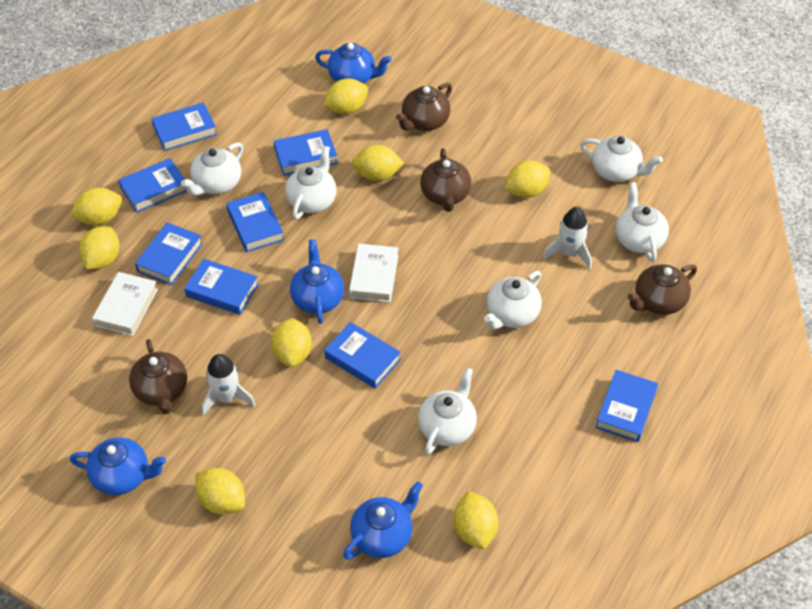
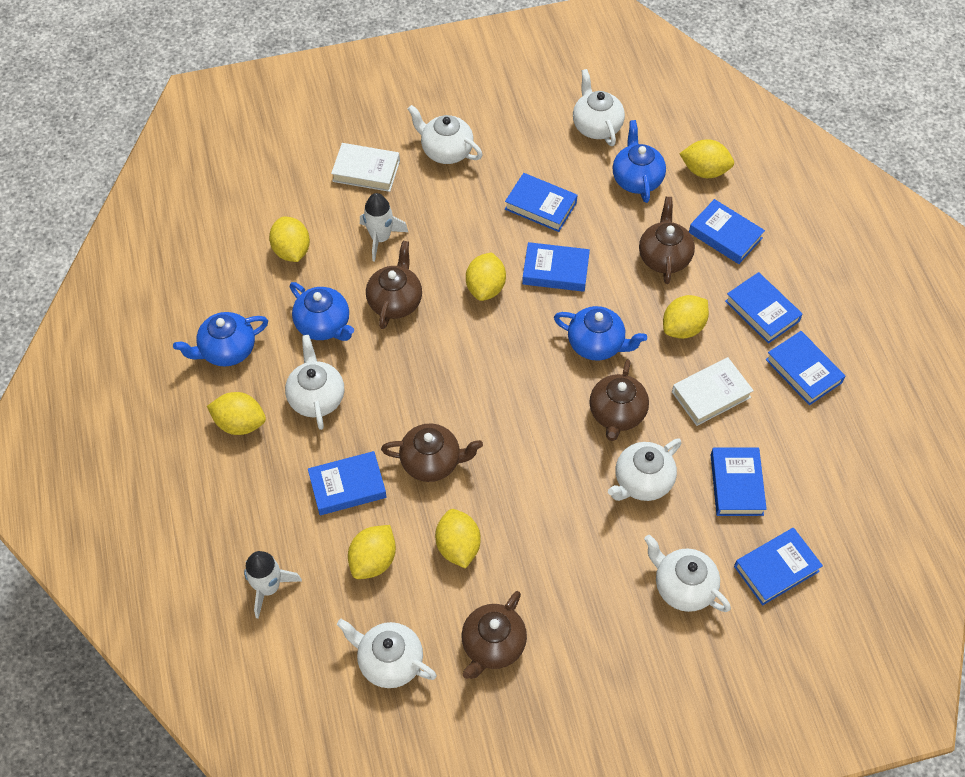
brown teapot: 4 -> 5
yellow lemon: 8 -> 7

